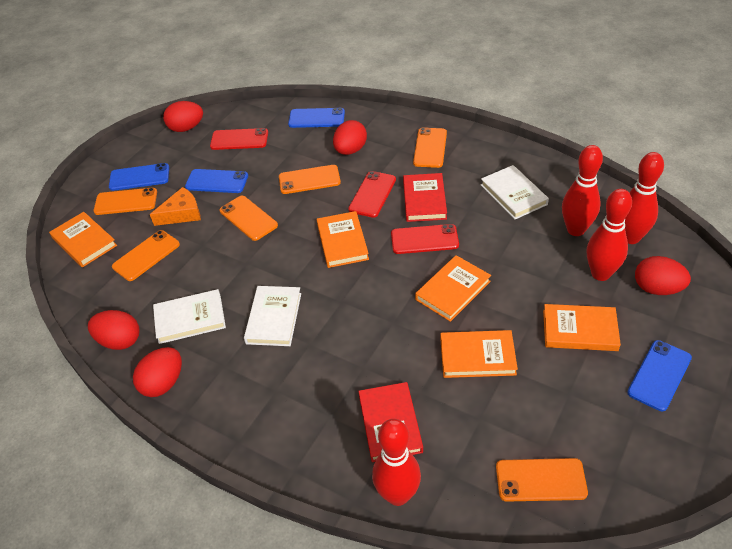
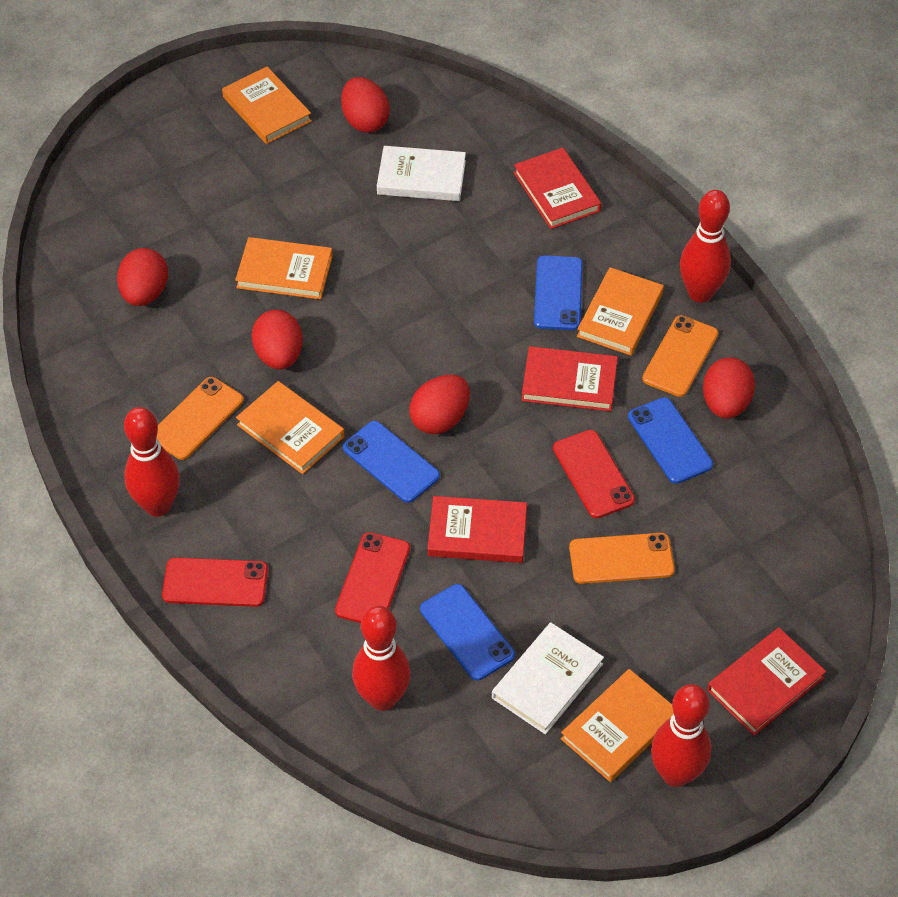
orange cheese: 1 -> 0
orange phone: 6 -> 3
red book: 2 -> 4
white book: 3 -> 2

